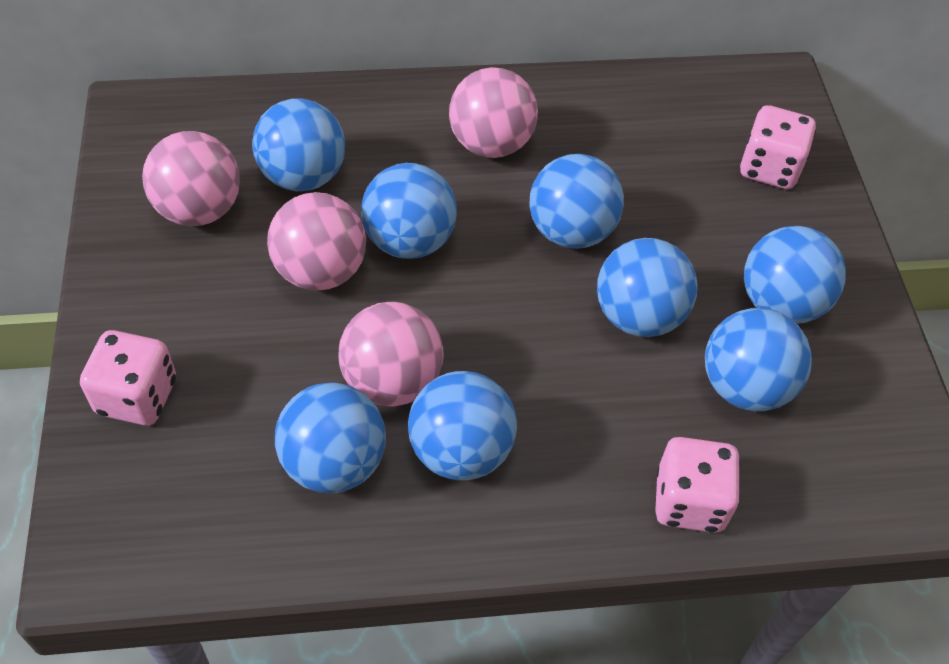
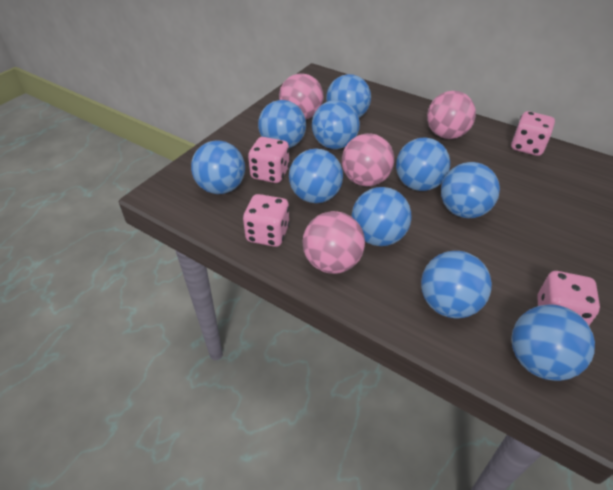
blue ball: 8 -> 10
pink dice: 3 -> 4

